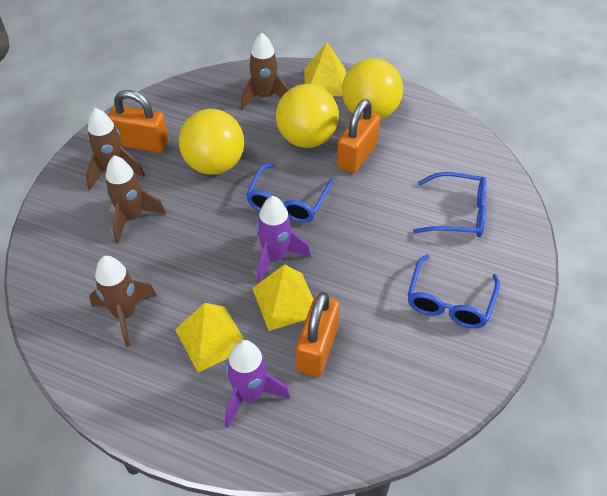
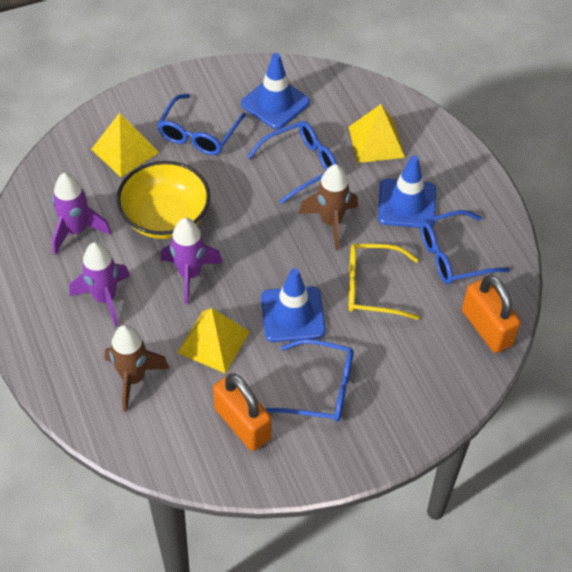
blue glasses: 3 -> 4
blue traffic cone: 0 -> 3
brown rocket: 4 -> 2
orange padlock: 3 -> 2
purple rocket: 2 -> 3
yellow ball: 3 -> 0
yellow bowl: 0 -> 1
yellow glasses: 0 -> 1

